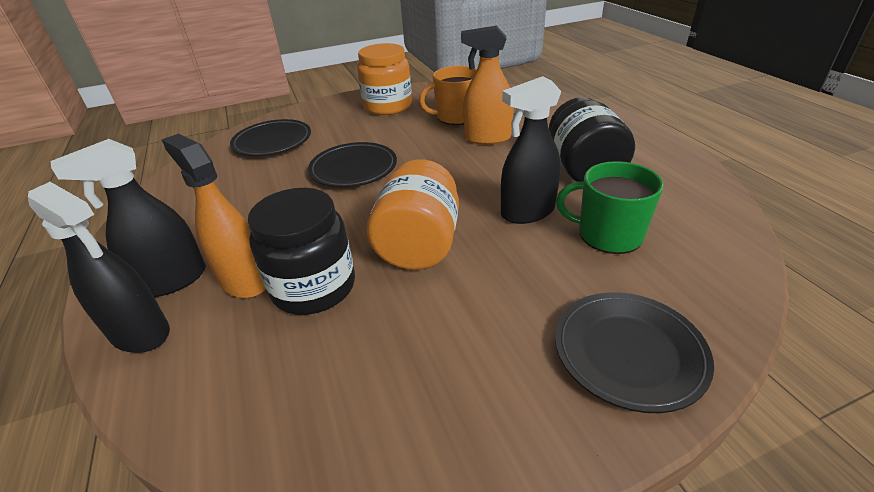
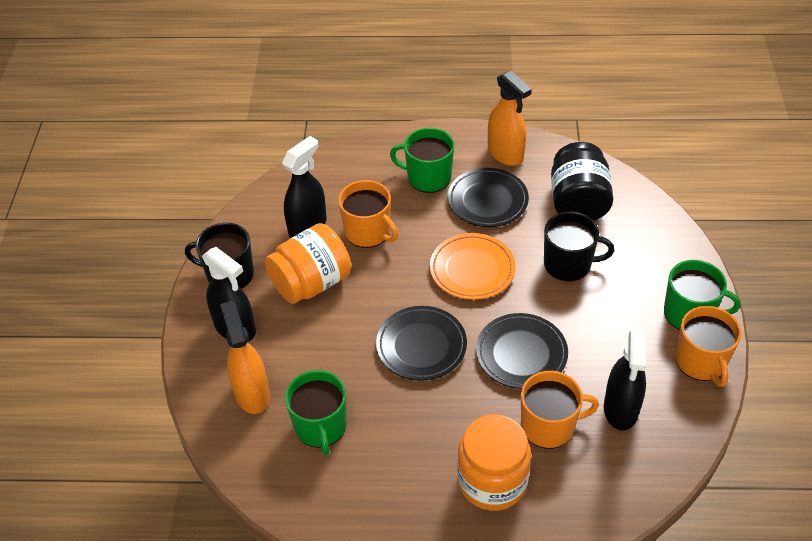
black jar: 2 -> 1
black mug: 0 -> 2
green mug: 1 -> 3
orange mug: 1 -> 3
orange plate: 0 -> 1

